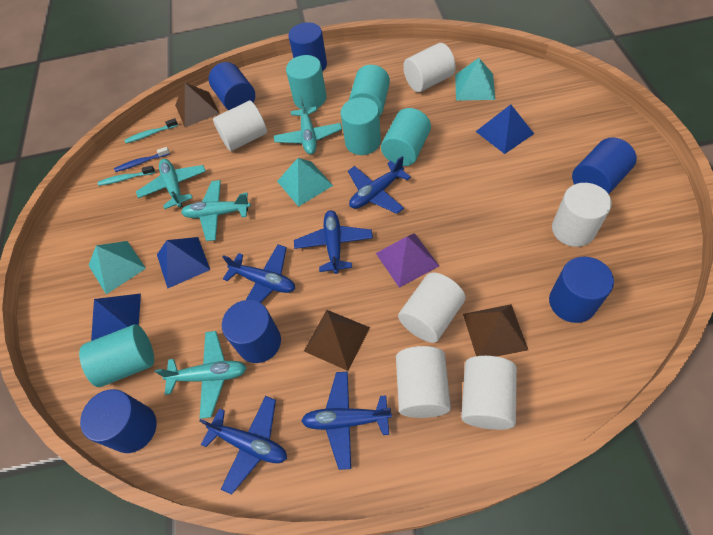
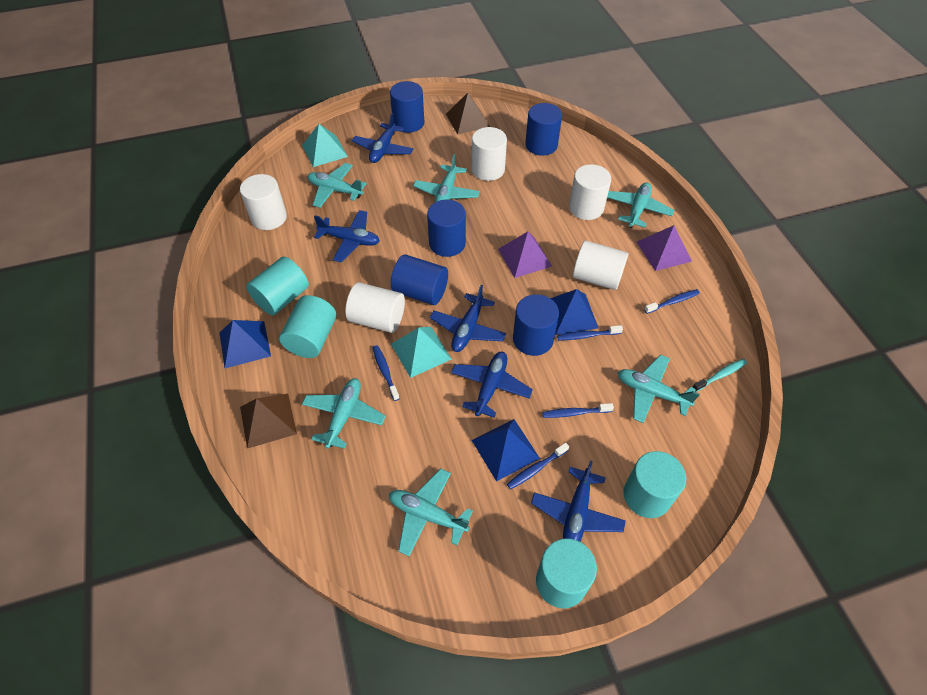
blue cylinder: 6 -> 5
blue toothbrush: 1 -> 5
brown pyramid: 3 -> 2
purple pyramid: 1 -> 2
turquoise cylinder: 5 -> 4
turquoise plane: 4 -> 6
turquoise pyramid: 3 -> 2
turquoise toothbrush: 2 -> 1
white cylinder: 6 -> 5

